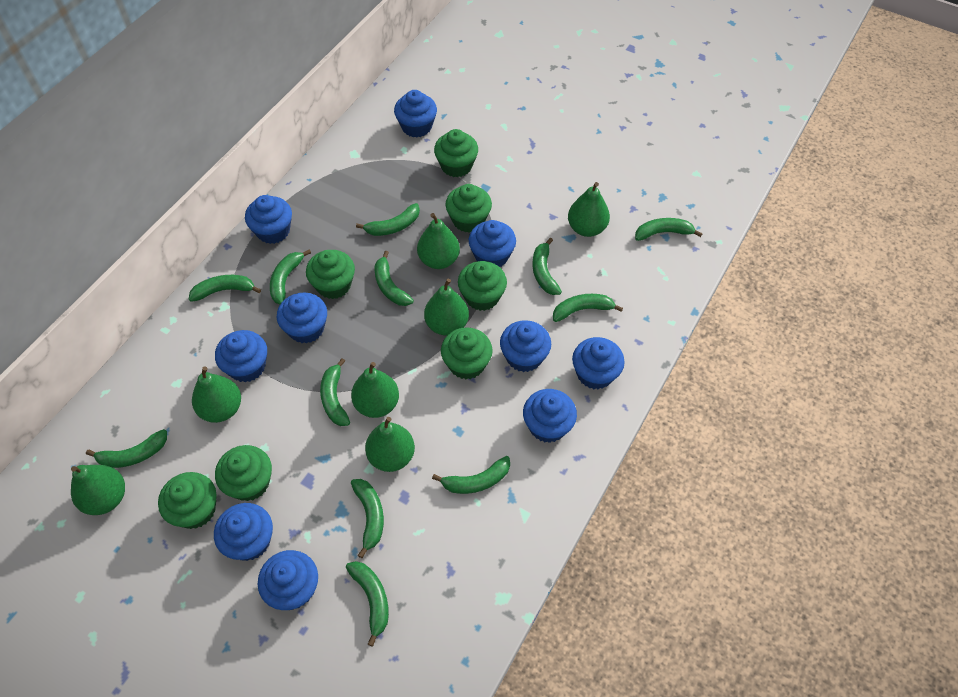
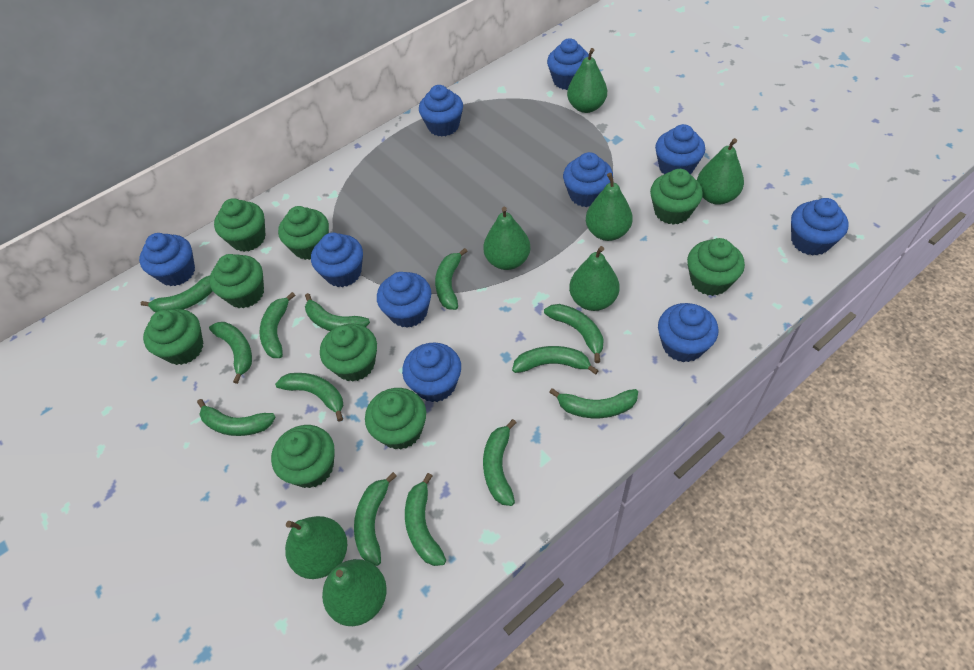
green banana: 12 -> 13
green cupcake: 7 -> 9

